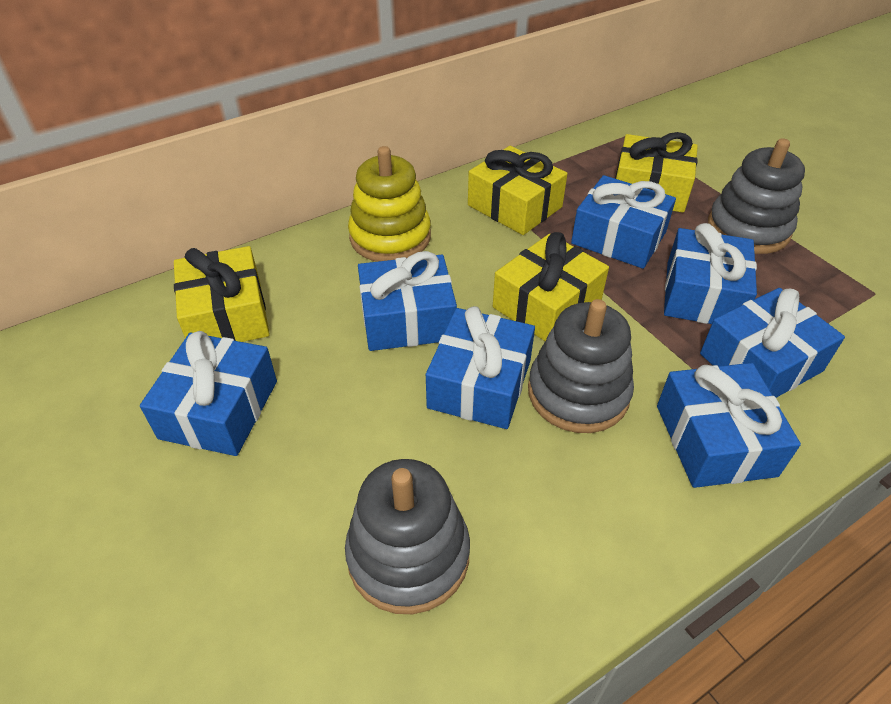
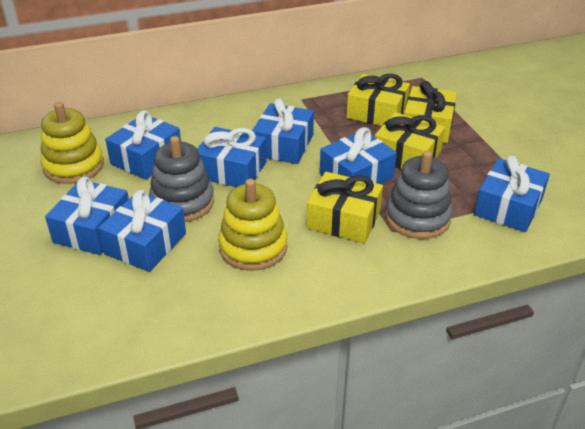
grey stacking toy: 3 -> 2
yellow stacking toy: 1 -> 2

